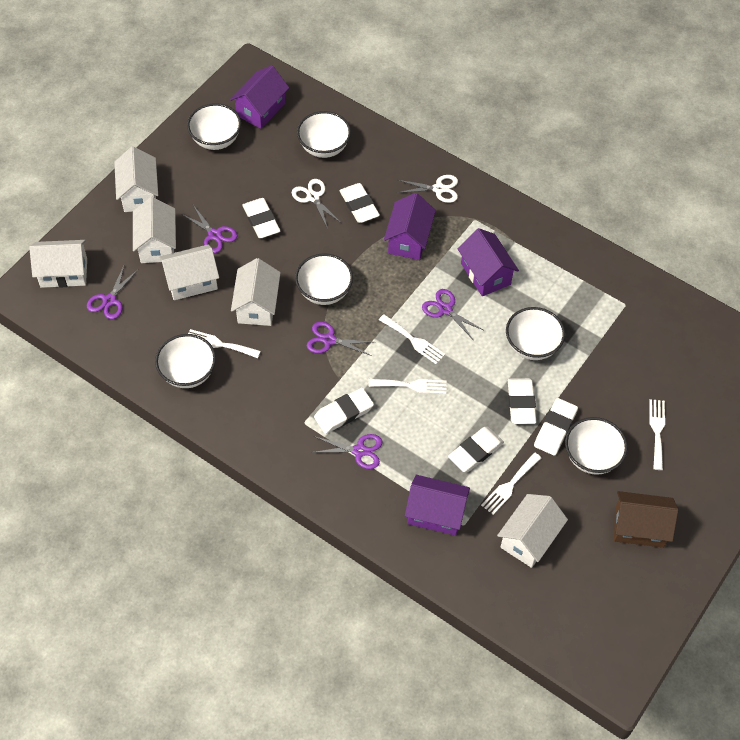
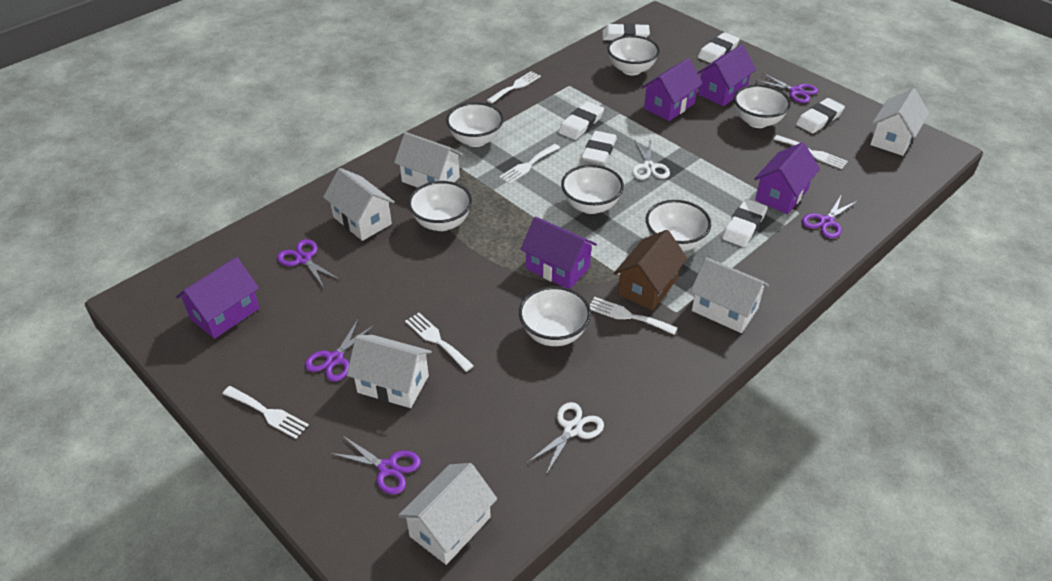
purple house: 4 -> 5
white bowl: 6 -> 7
white fork: 5 -> 6

